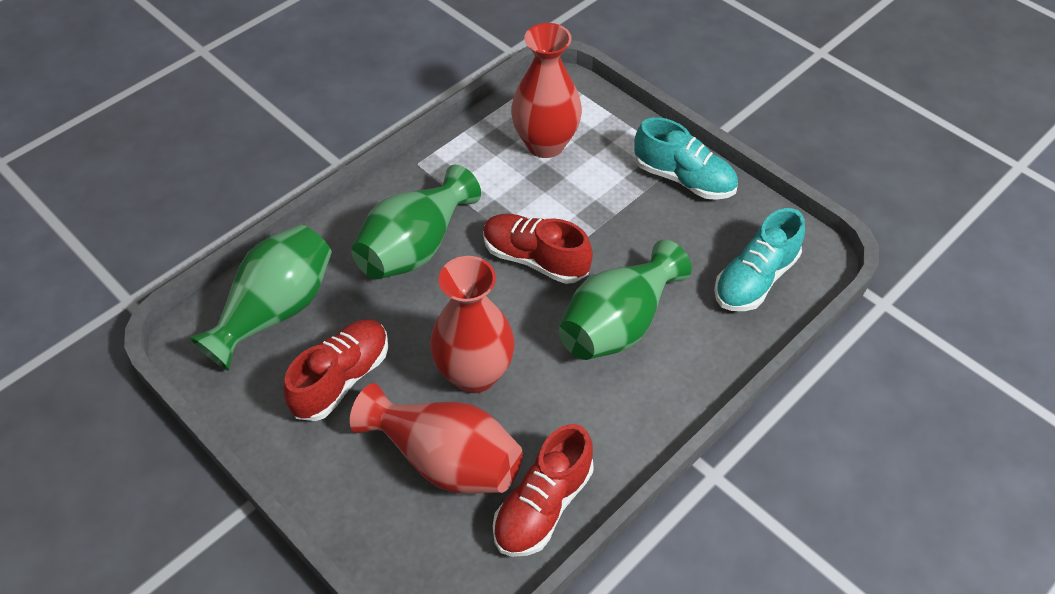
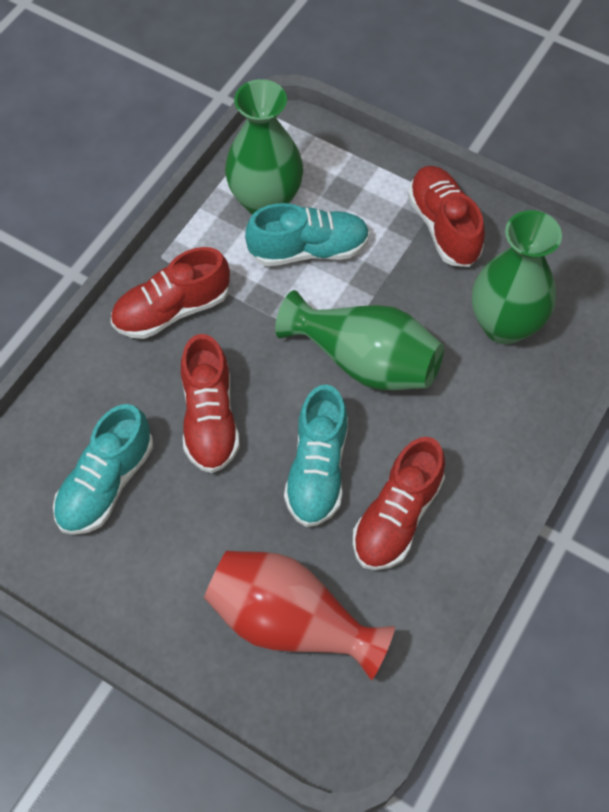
red shoe: 3 -> 4
red vase: 3 -> 1
turquoise shoe: 2 -> 3

